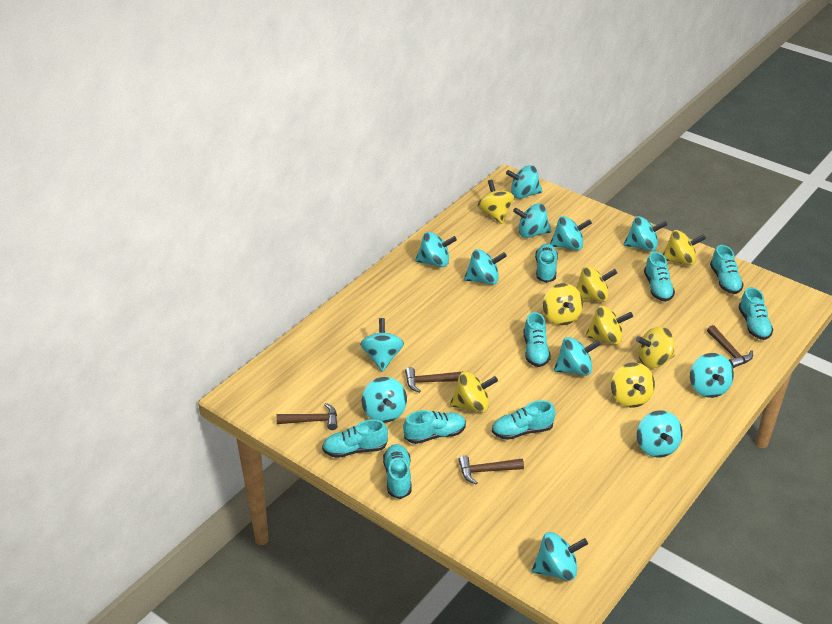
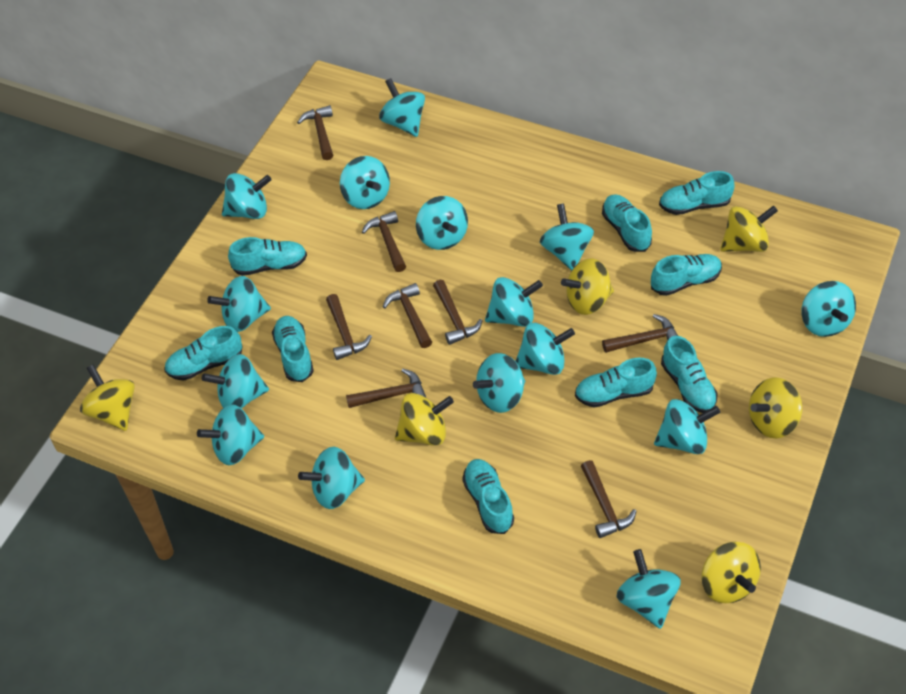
brown hammer: 4 -> 8
turquoise spinning top: 12 -> 15
yellow spinning top: 8 -> 6

